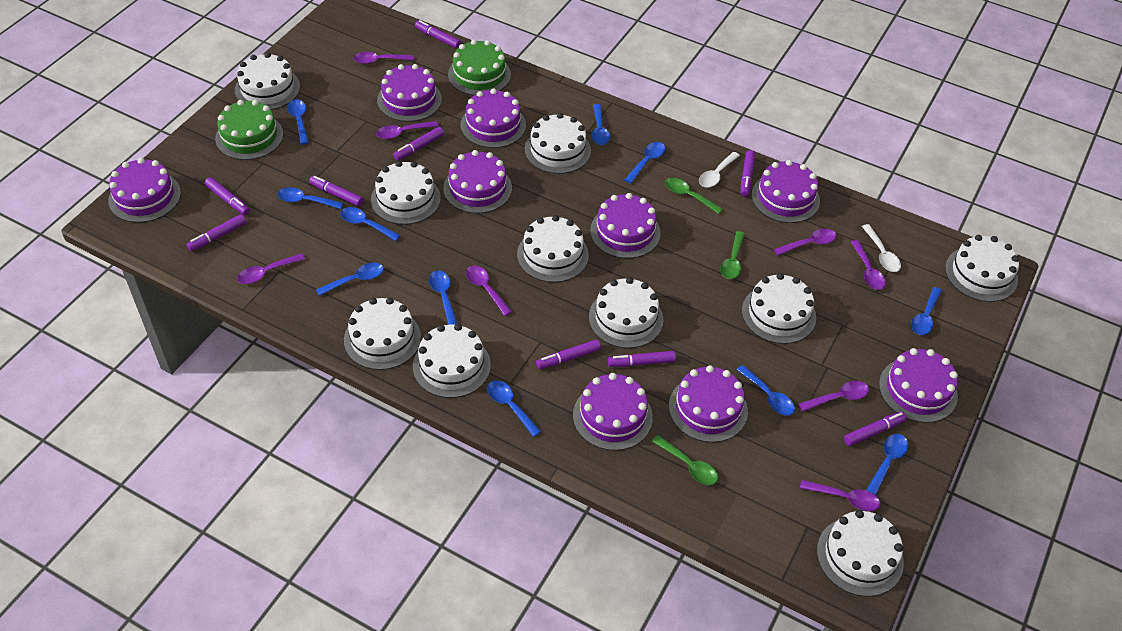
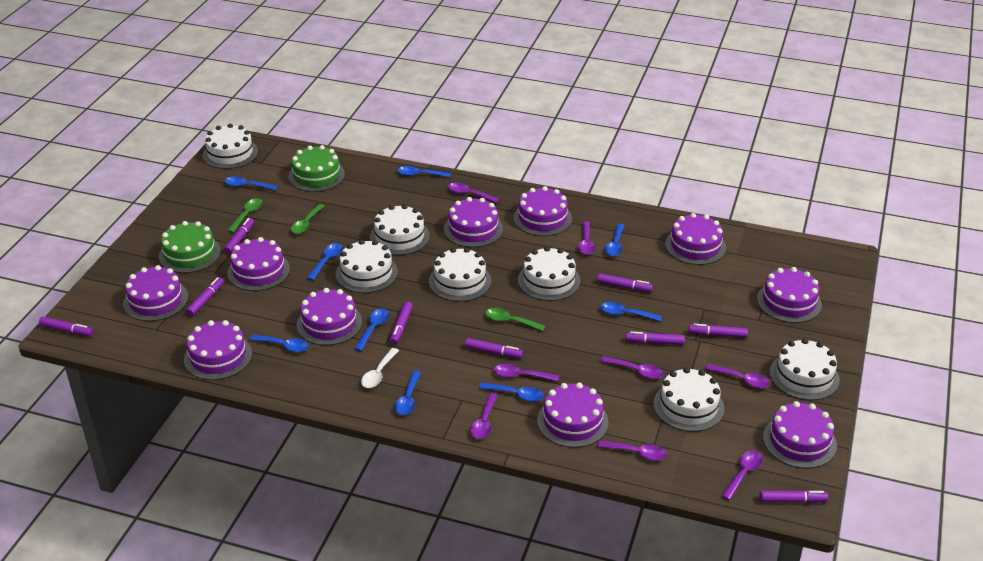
blue spoon: 11 -> 9
purple cake: 9 -> 10
white cake: 10 -> 7
white spoon: 2 -> 1

